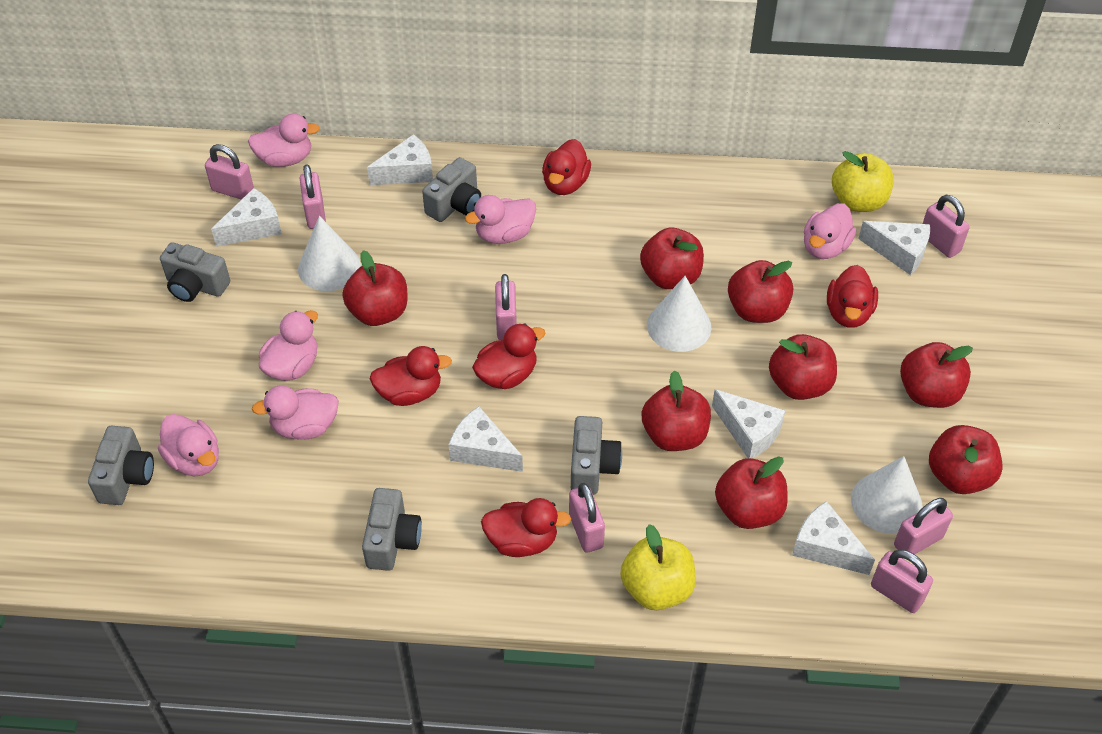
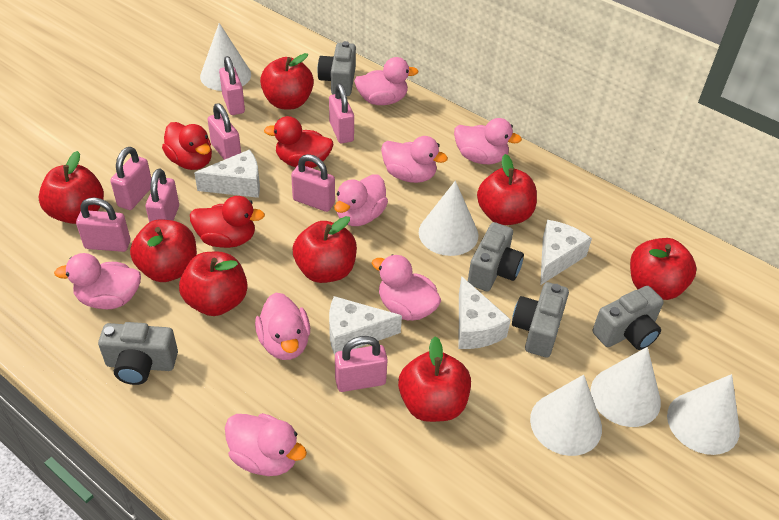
pink duck: 6 -> 8
pink padlock: 7 -> 8
red duck: 5 -> 3
white cheese: 6 -> 4
white cone: 3 -> 5
yellow apple: 2 -> 0

